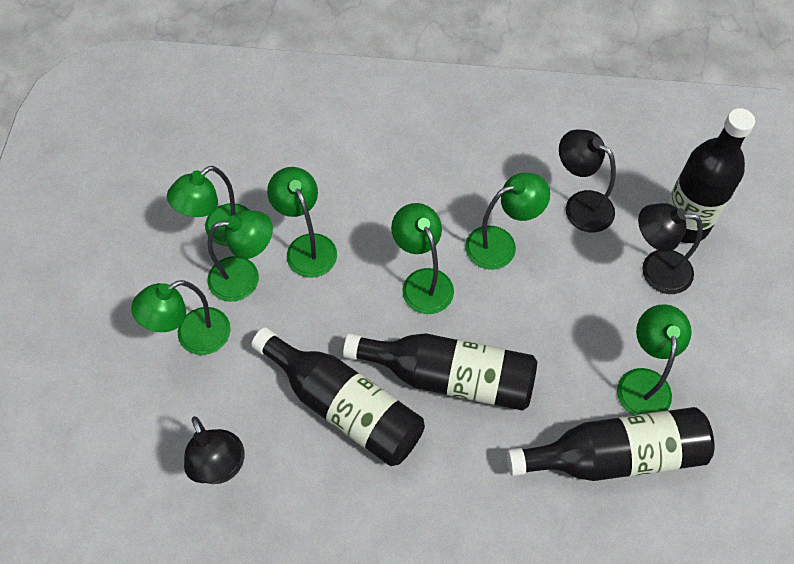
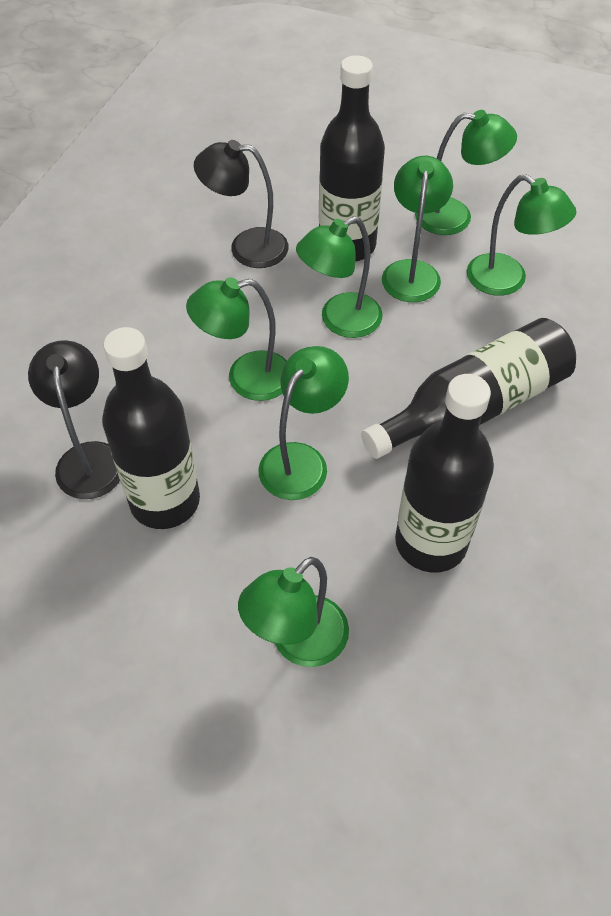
black lamp: 3 -> 2

